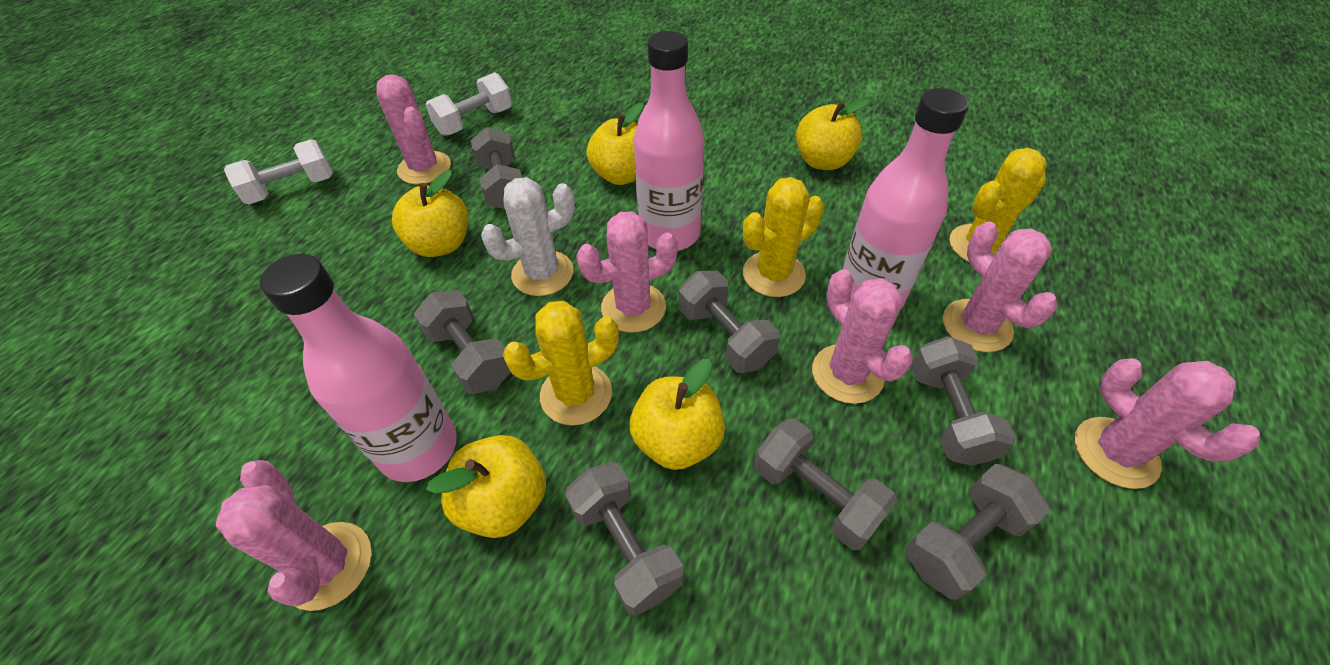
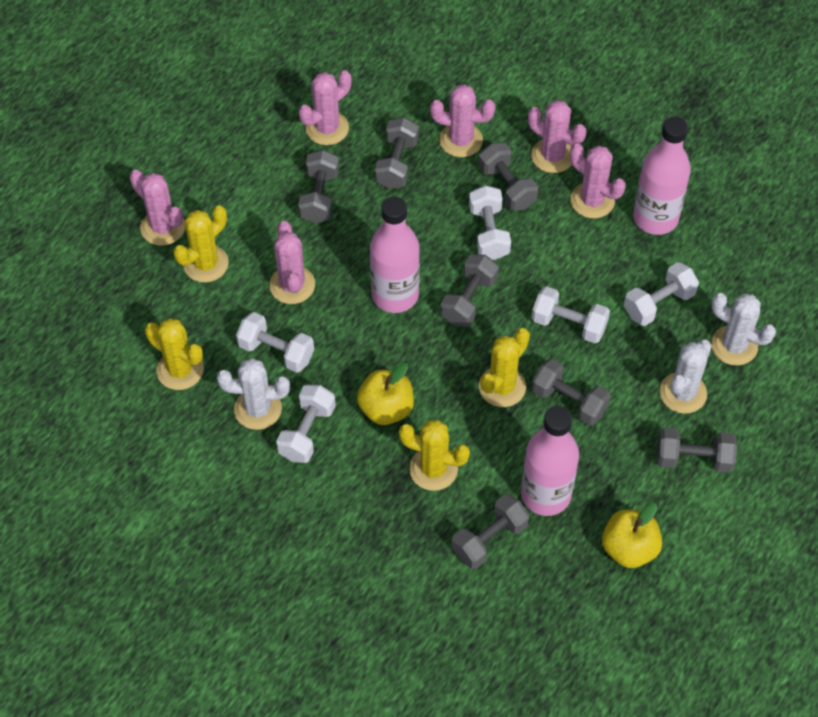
white cactus: 1 -> 3
white dumbbell: 2 -> 5
yellow apple: 5 -> 2
yellow cactus: 3 -> 4

